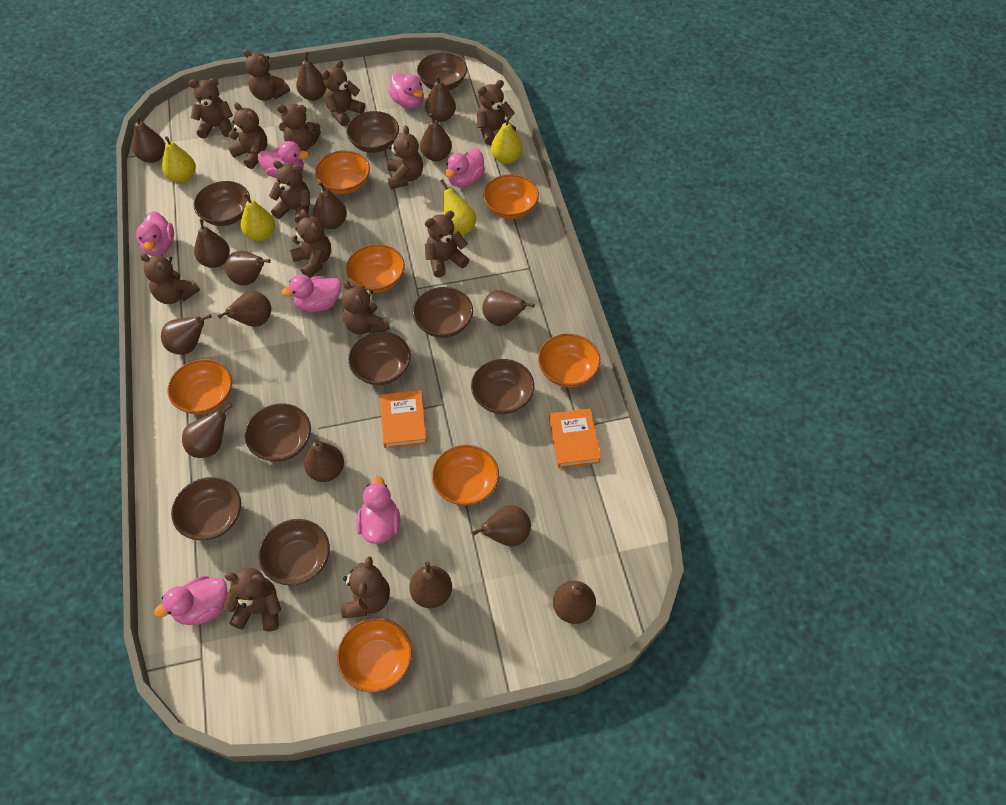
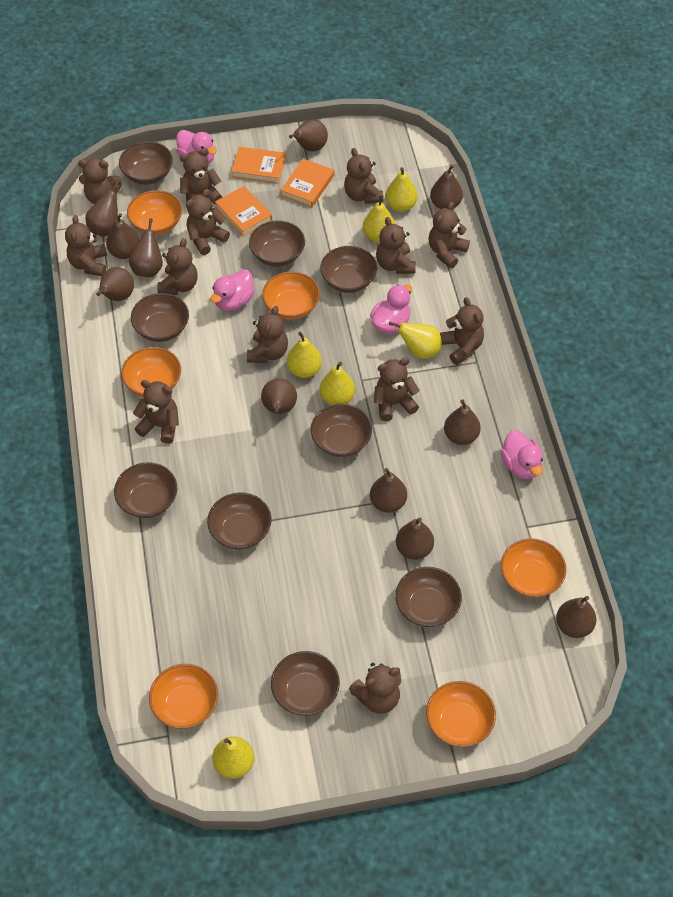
brown pear: 15 -> 11
brown teddy bear: 14 -> 13
orange book: 2 -> 3
orange bowl: 7 -> 6
pink duck: 7 -> 4
yellow pear: 4 -> 6

